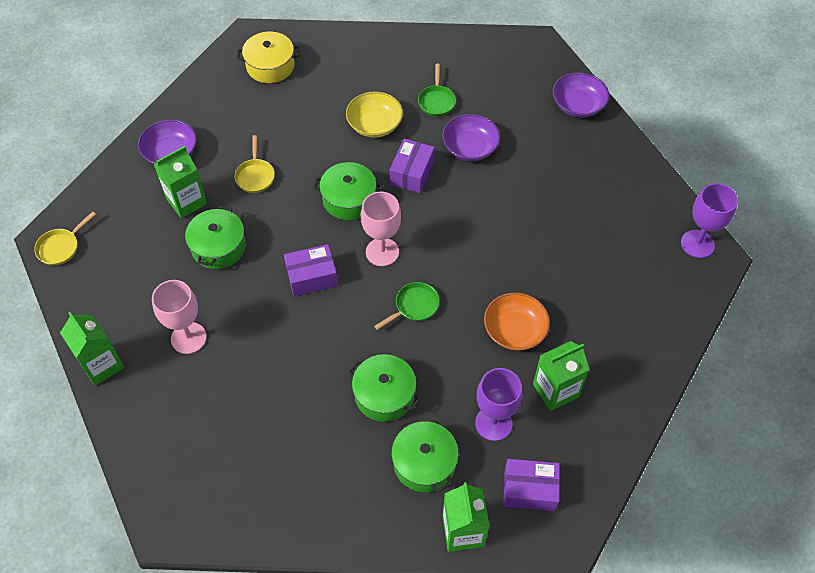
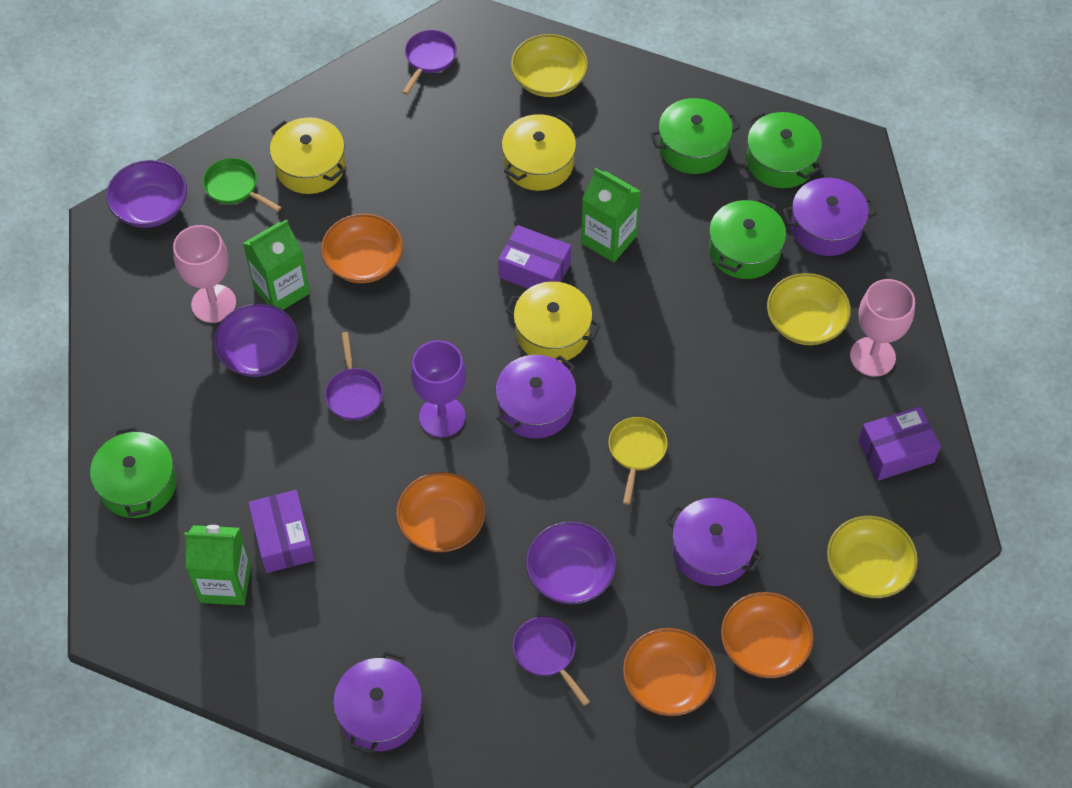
green carton: 4 -> 3
green pan: 2 -> 1
orange bowl: 1 -> 4
purple goblet: 2 -> 1
purple pan: 0 -> 3
purple pot: 0 -> 4
yellow bowl: 1 -> 3
yellow pan: 2 -> 1
yellow pot: 1 -> 3

